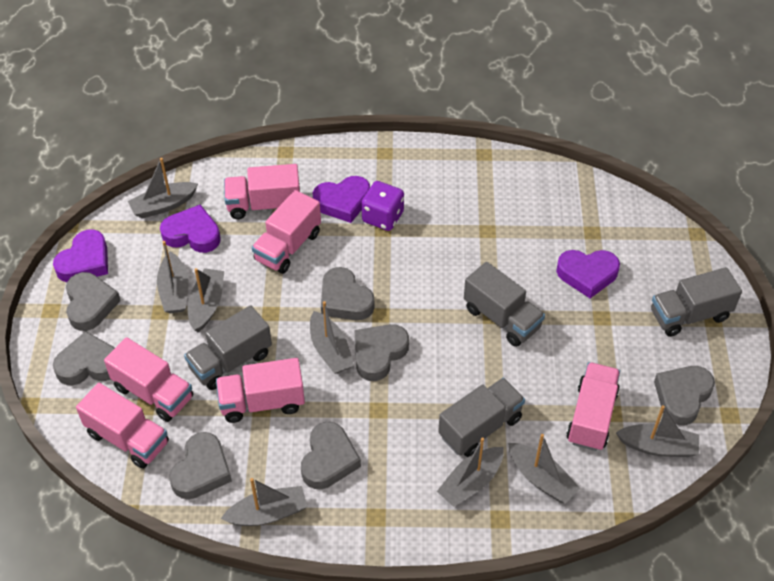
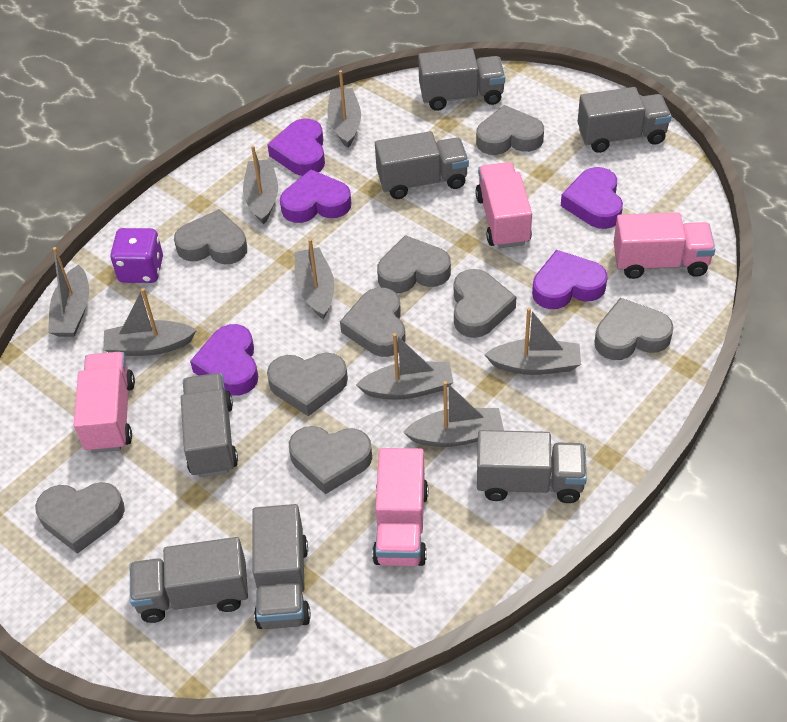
grey heart: 7 -> 9
grey truck: 4 -> 7
pink truck: 6 -> 4
purple heart: 4 -> 5

